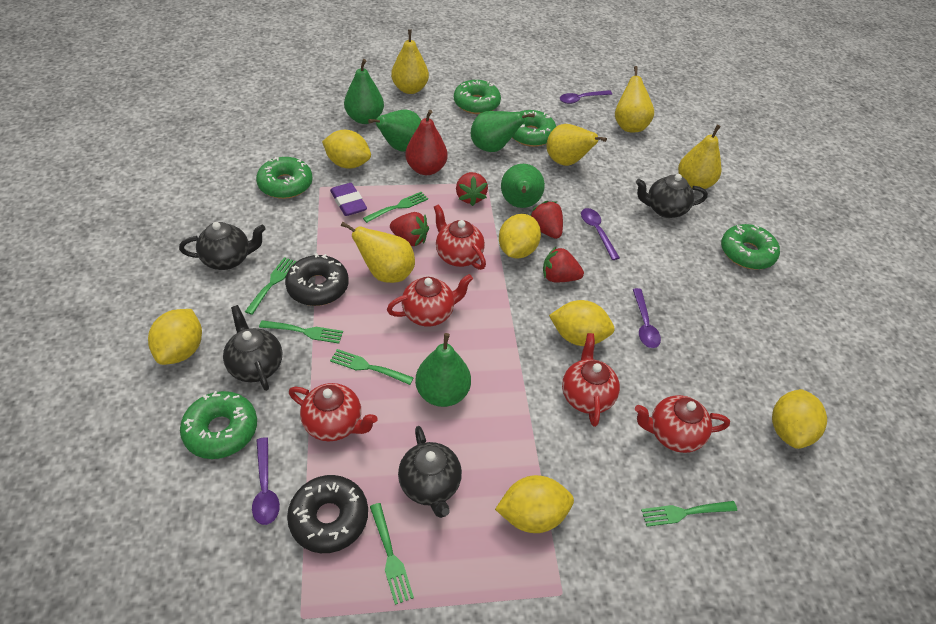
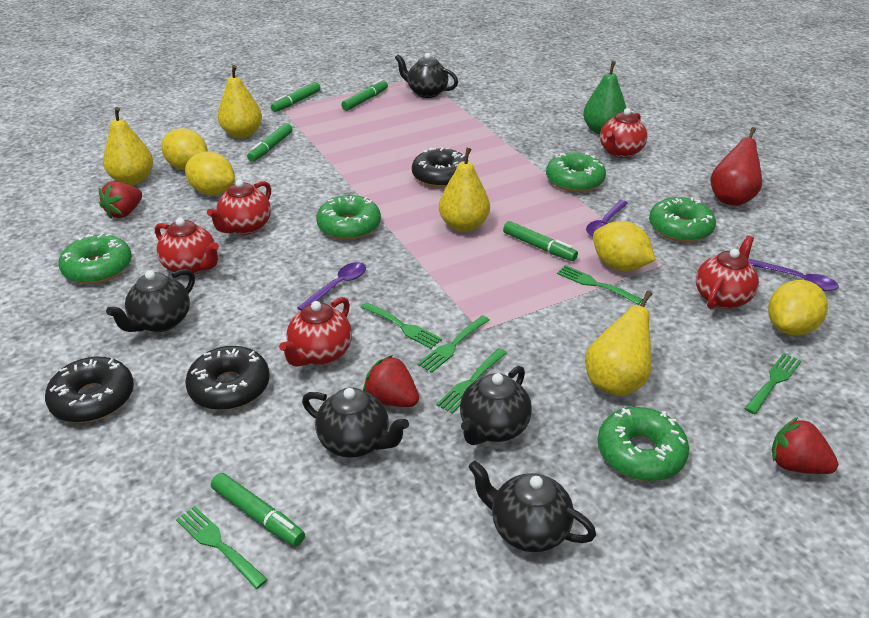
black donut: 2 -> 3
black teapot: 4 -> 5
green marker: 0 -> 5
green pear: 5 -> 1
purple eraser: 1 -> 0
purple spoon: 4 -> 3
red strawberry: 4 -> 3
yellow lemon: 6 -> 4
yellow pear: 5 -> 4

